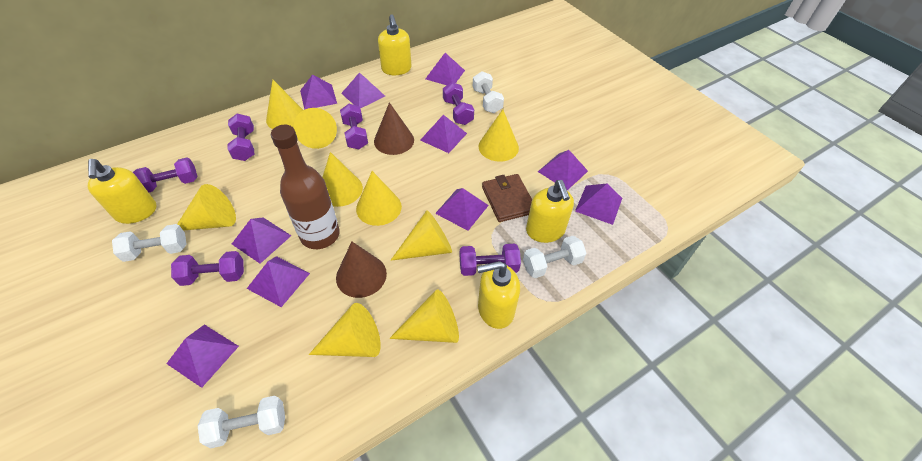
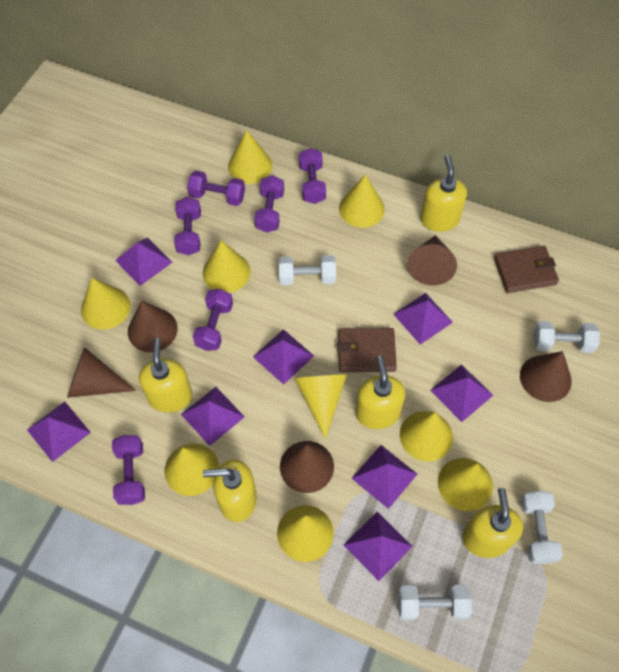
brown bottle: 1 -> 0
brown cone: 2 -> 5
brown wallet: 1 -> 2
purple pyramid: 10 -> 8
yellow soap dispenser: 4 -> 5

